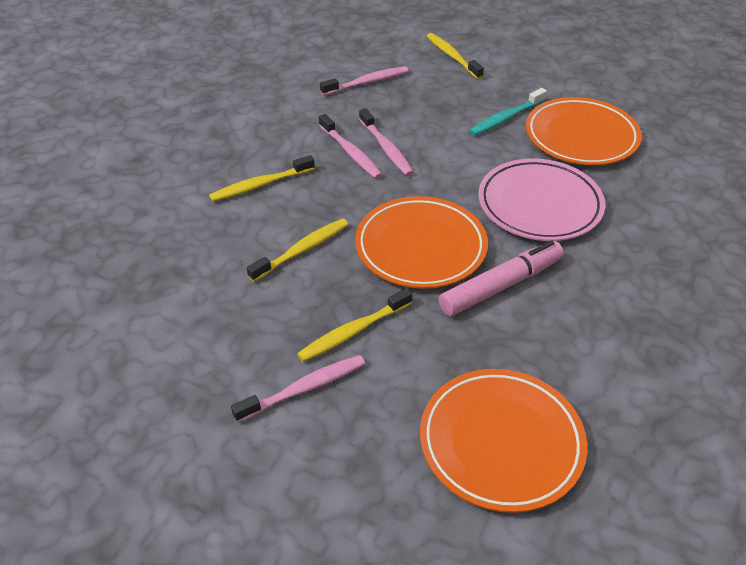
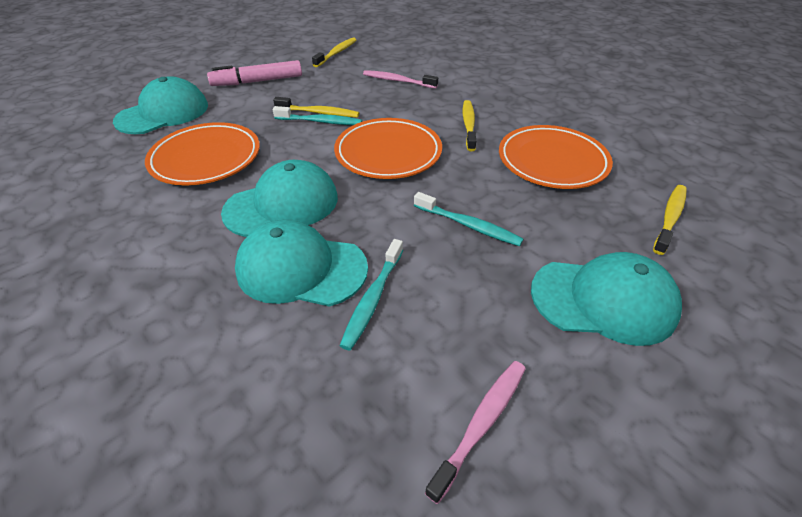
pink plate: 1 -> 0
pink toothbrush: 4 -> 2
turquoise cap: 0 -> 4
turquoise toothbrush: 1 -> 3

